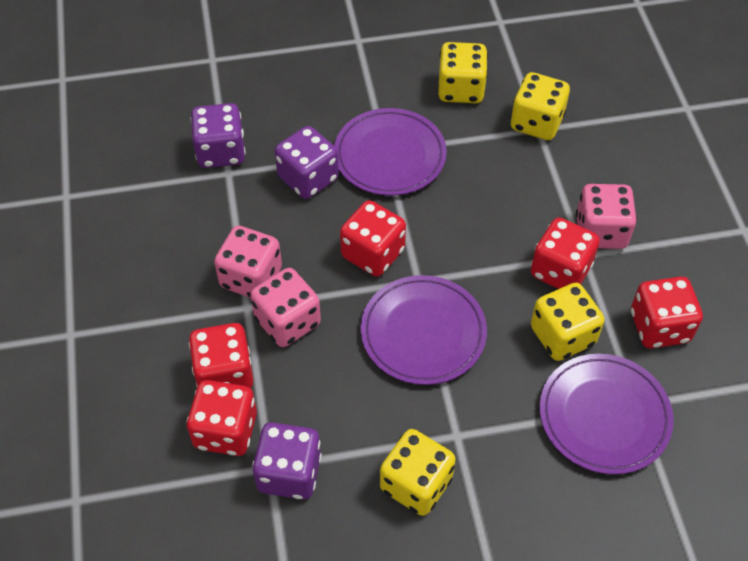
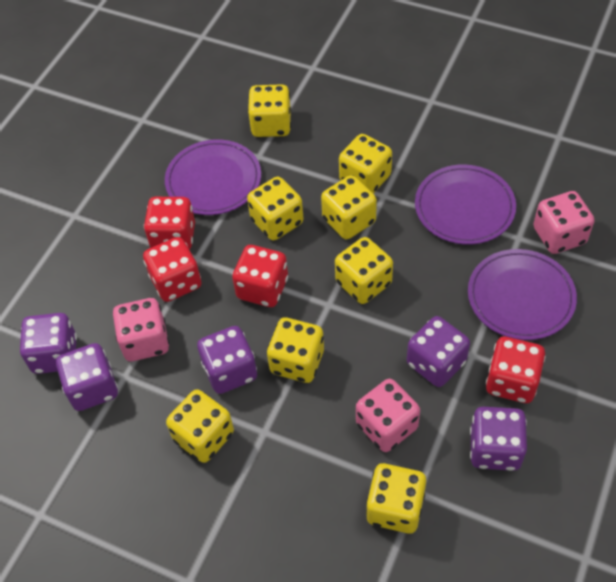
purple dice: 3 -> 5
red dice: 5 -> 4
yellow dice: 4 -> 8

